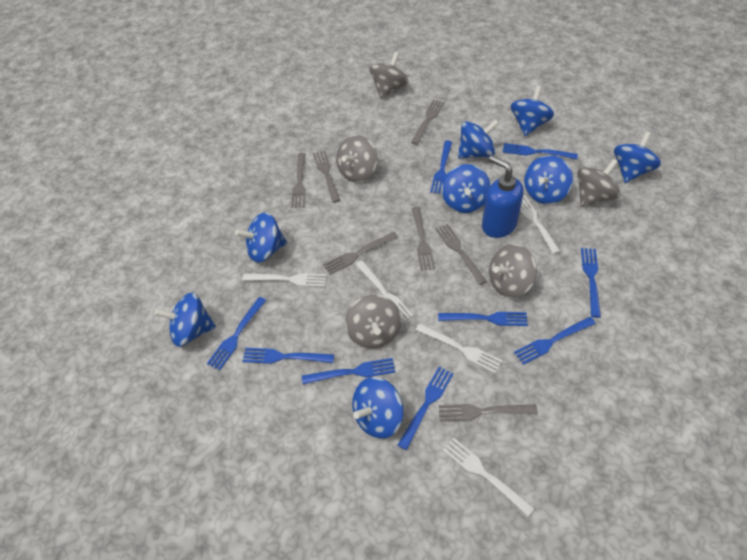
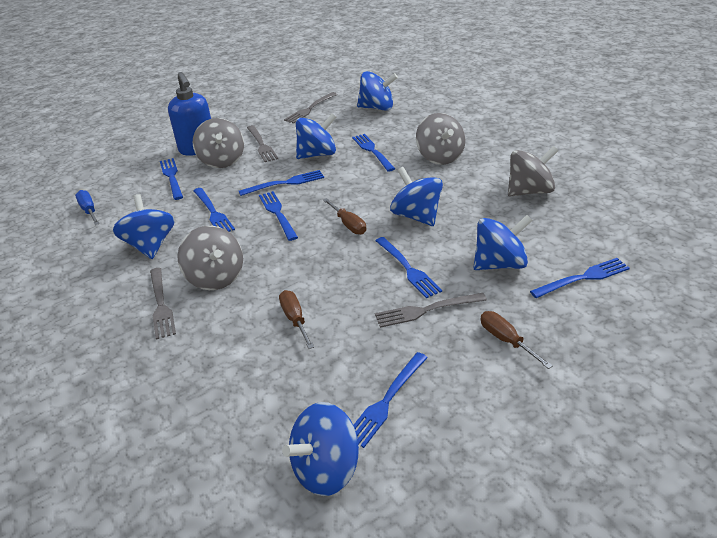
blue fork: 9 -> 8
blue screwdriver: 0 -> 1
blue spinning top: 8 -> 6
brown screwdriver: 0 -> 3
grey fork: 7 -> 4
grey spinning top: 5 -> 4
white fork: 5 -> 0

